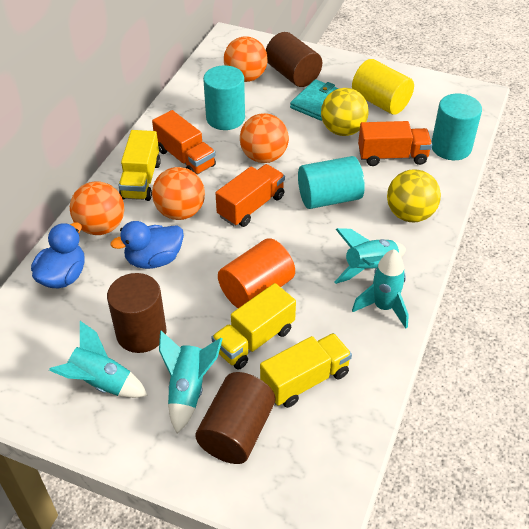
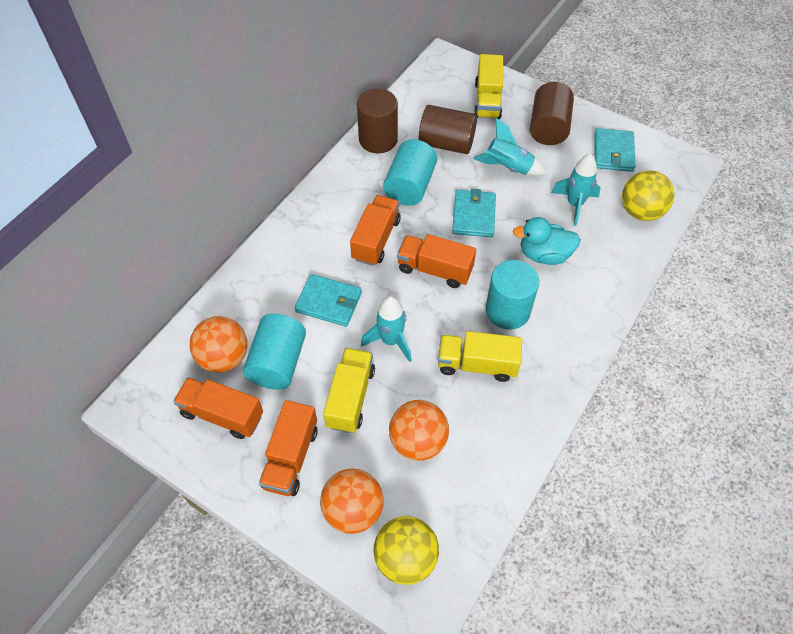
blue duck: 2 -> 0
orange ball: 4 -> 3
orange cylinder: 1 -> 0
orange truck: 3 -> 4
turquoise duck: 0 -> 1
turquoise rocket: 4 -> 3
turquoise wallet: 1 -> 3
yellow cylinder: 1 -> 0

